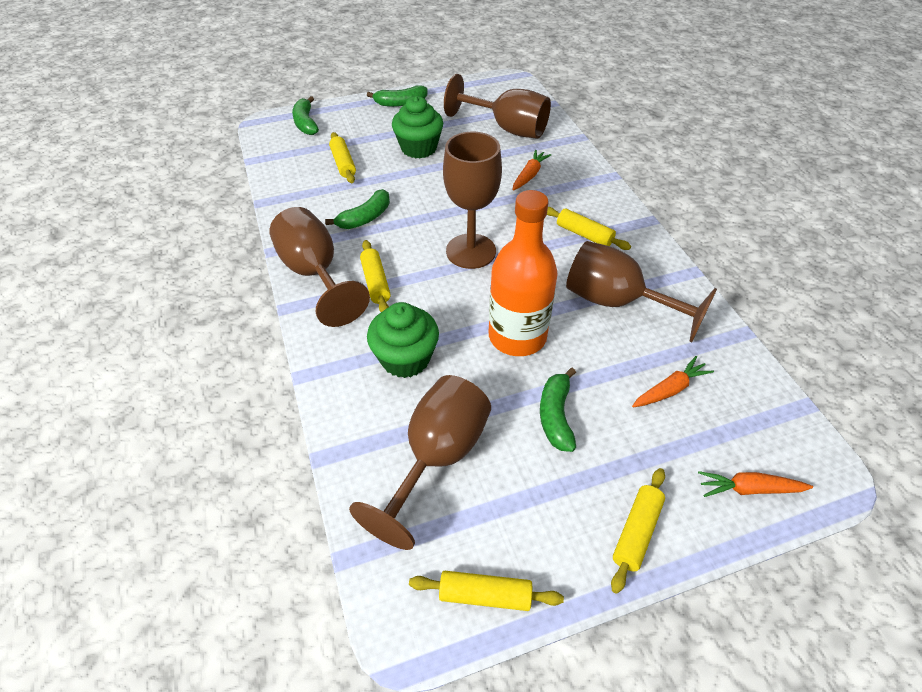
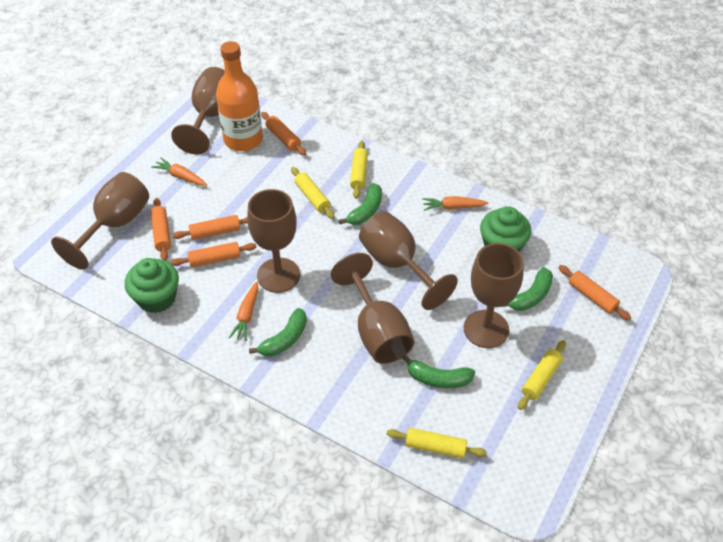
brown goblet: 5 -> 6
orange rolling pin: 0 -> 5
yellow rolling pin: 5 -> 4

